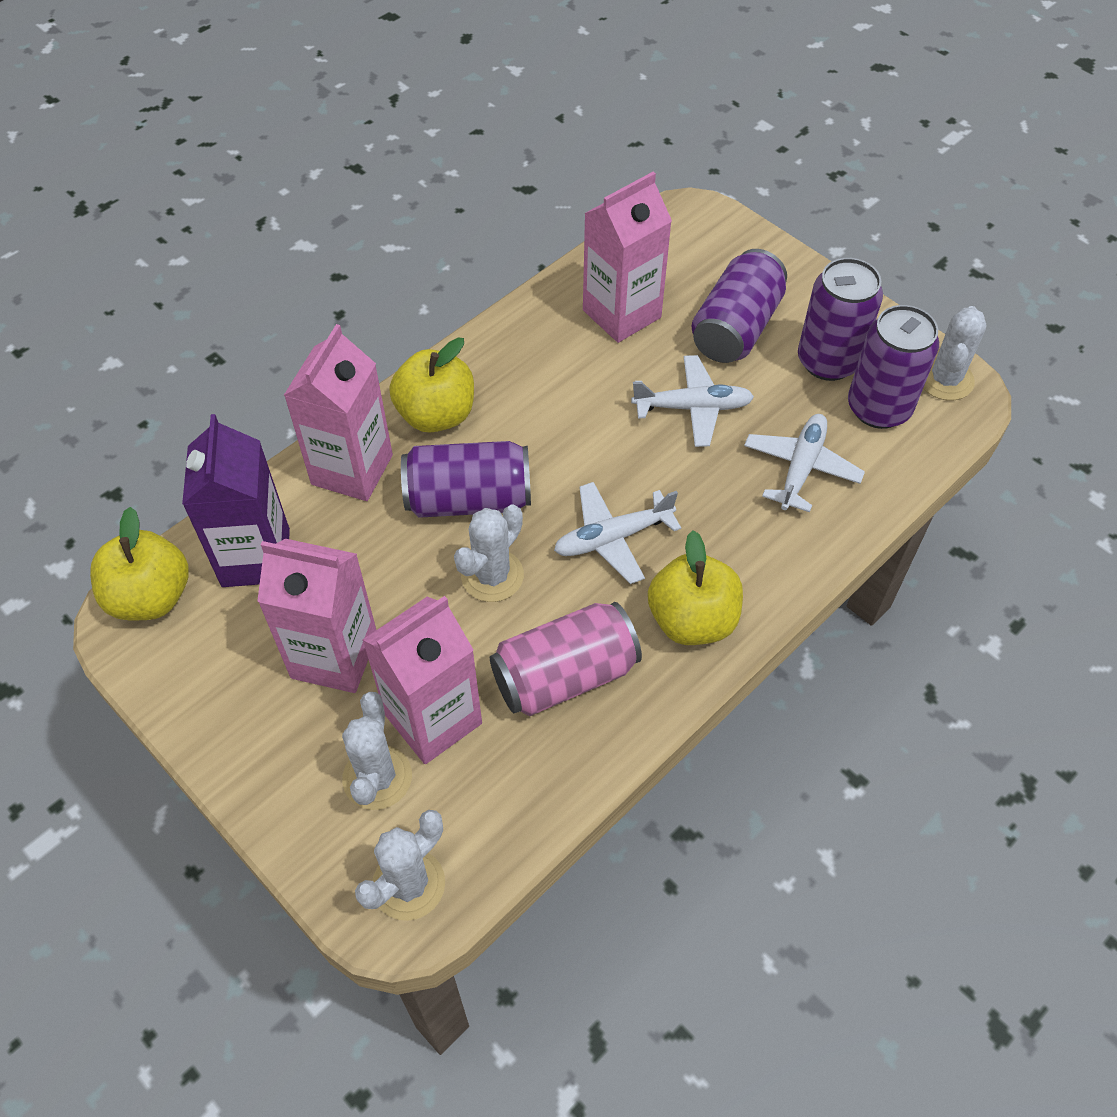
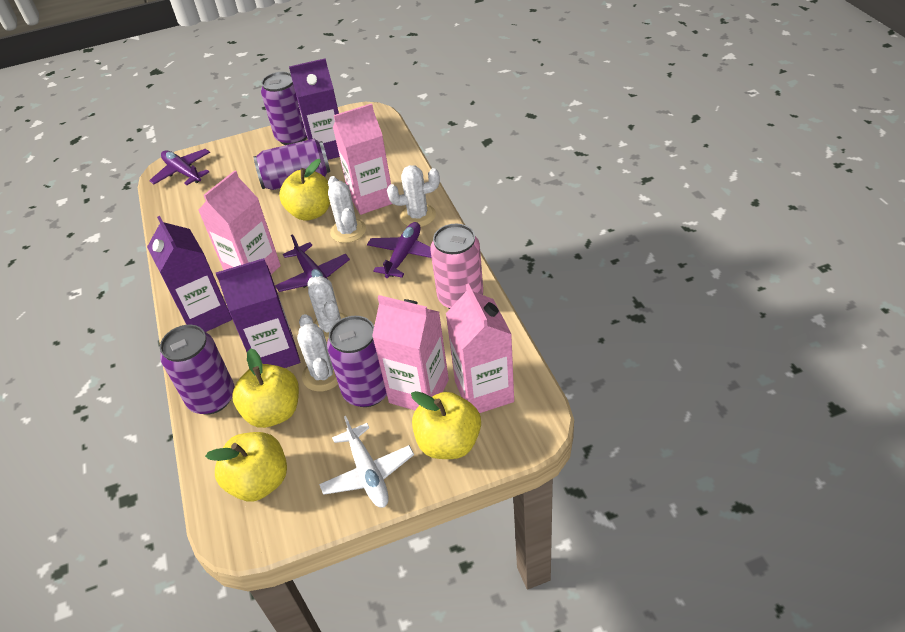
purple carton: 1 -> 3
purple plane: 0 -> 3
white plane: 3 -> 1
yellow apple: 3 -> 4

